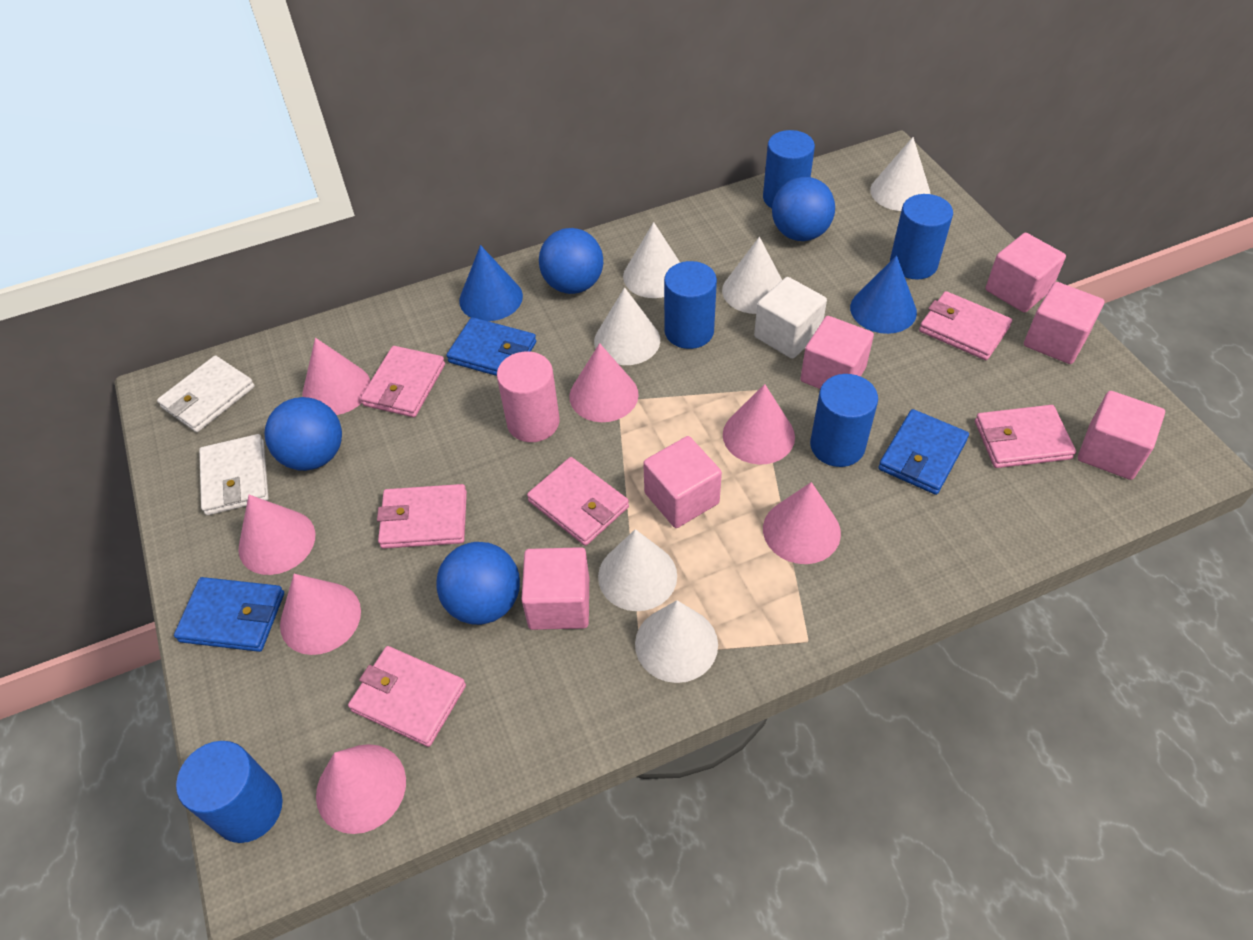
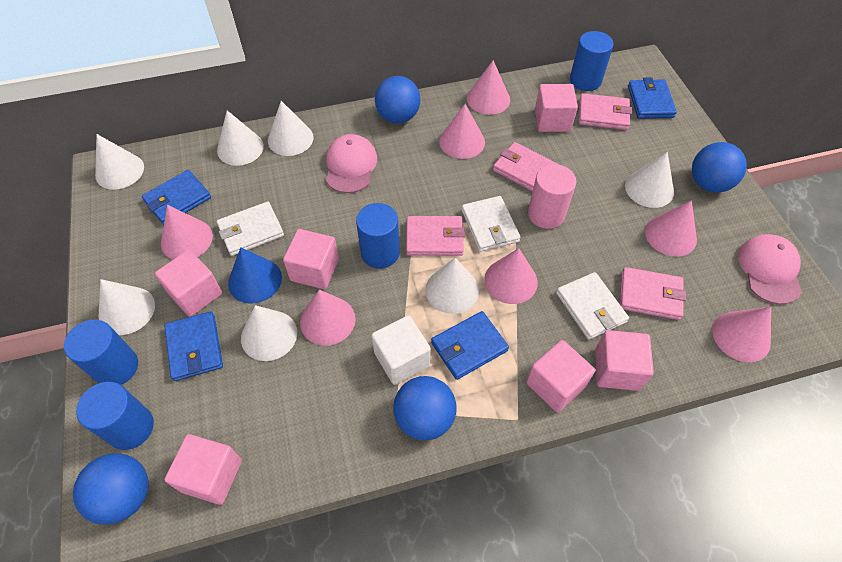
blue cone: 2 -> 1
blue cylinder: 5 -> 4
blue wallet: 3 -> 4
pink cap: 0 -> 2
pink wallet: 6 -> 4
white cone: 6 -> 7
white wallet: 2 -> 3

